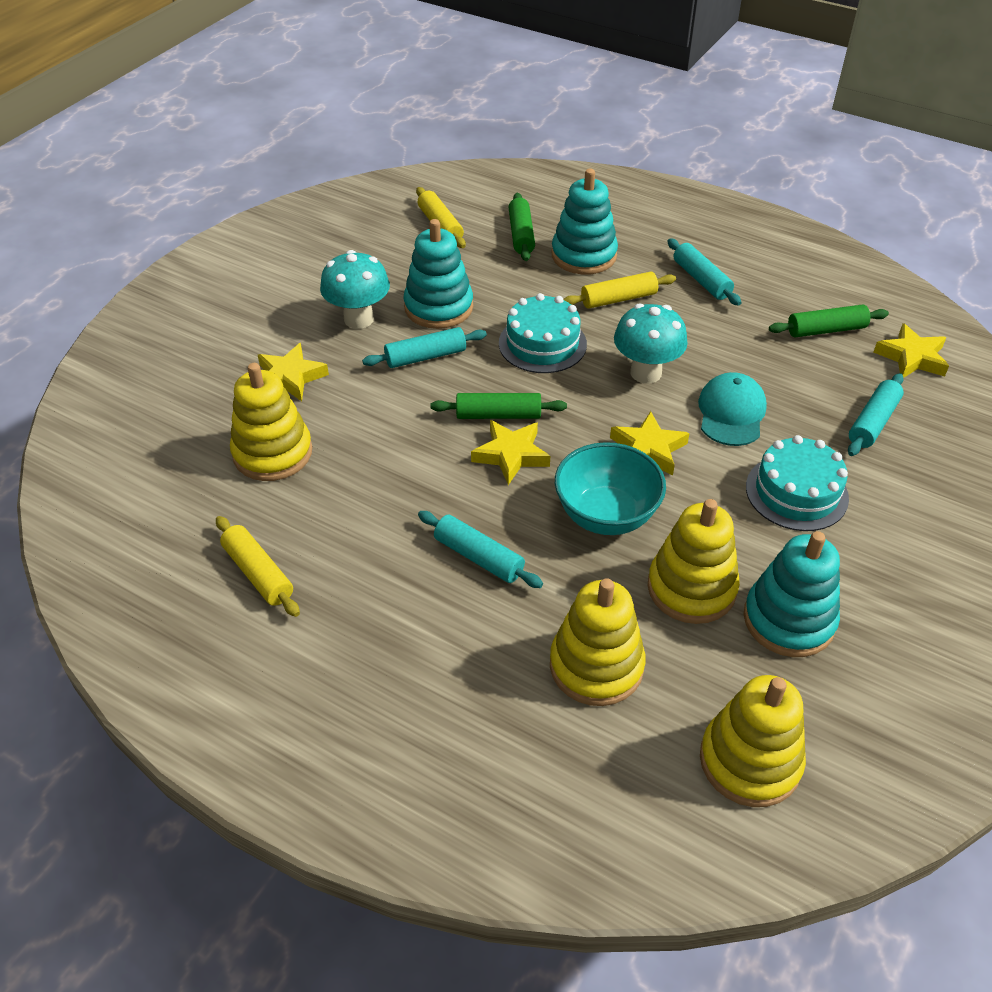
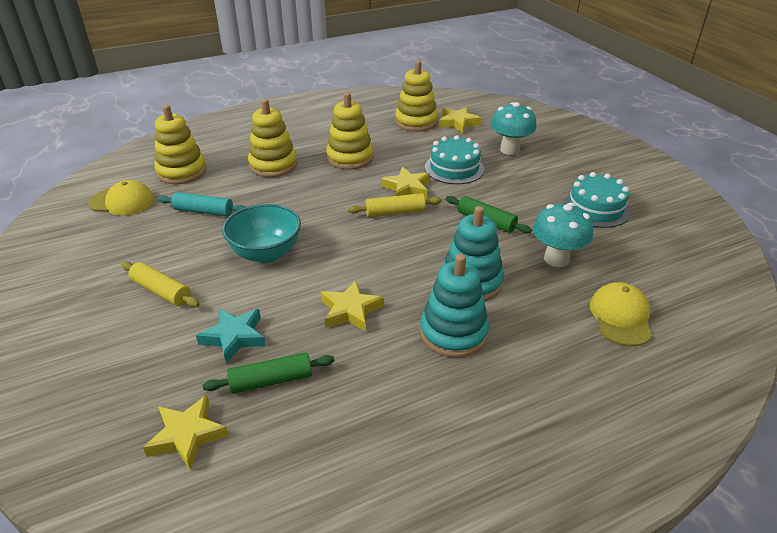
green rolling pin: 3 -> 2
turquoise cap: 1 -> 0
turquoise rolling pin: 4 -> 1
turquoise stacking toy: 3 -> 2
turquoise star: 0 -> 1
yellow cap: 0 -> 2
yellow rolling pin: 3 -> 2

